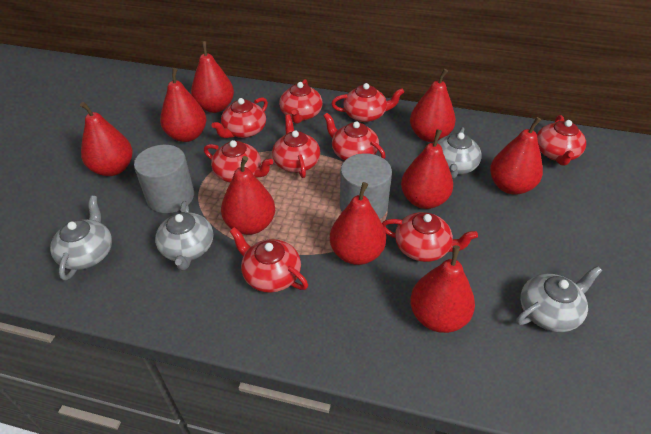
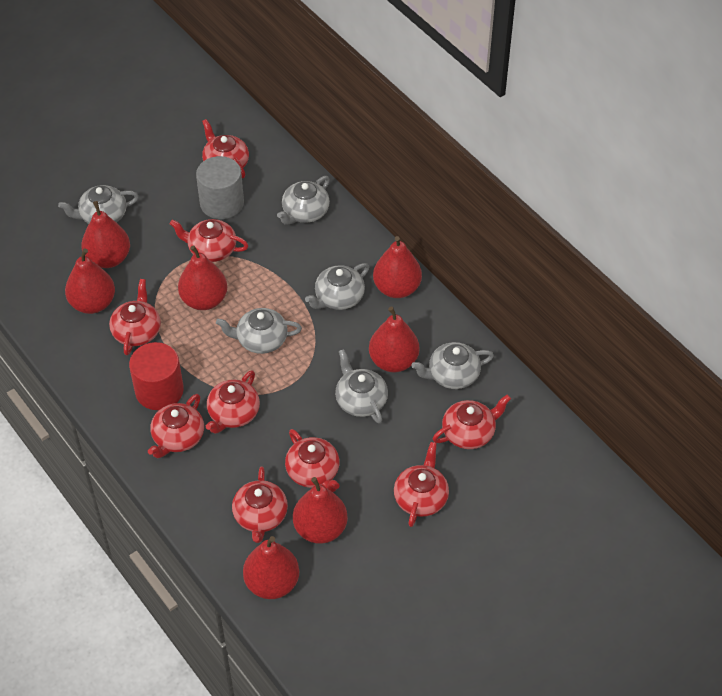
grey cylinder: 2 -> 1
grey teapot: 4 -> 6
red cylinder: 0 -> 1
red pear: 9 -> 7

